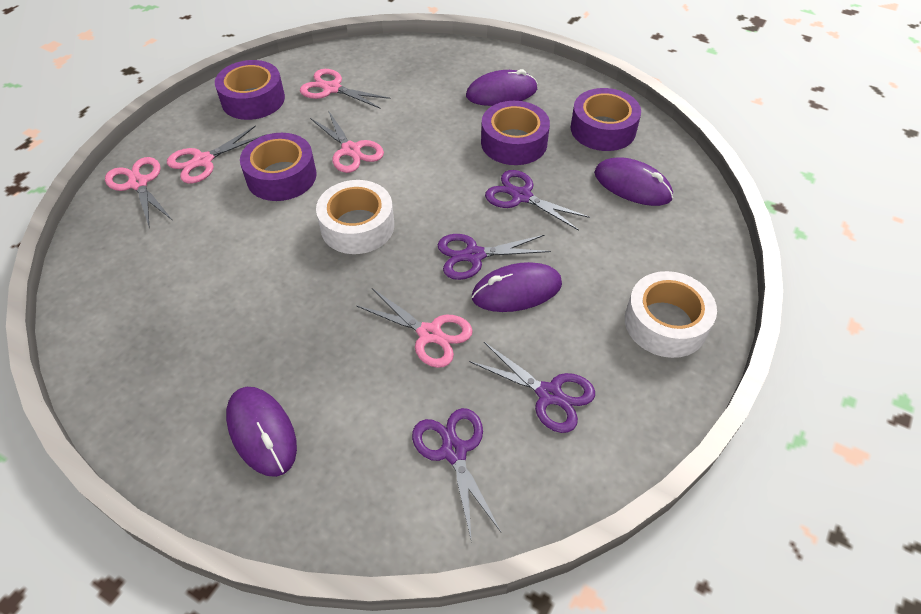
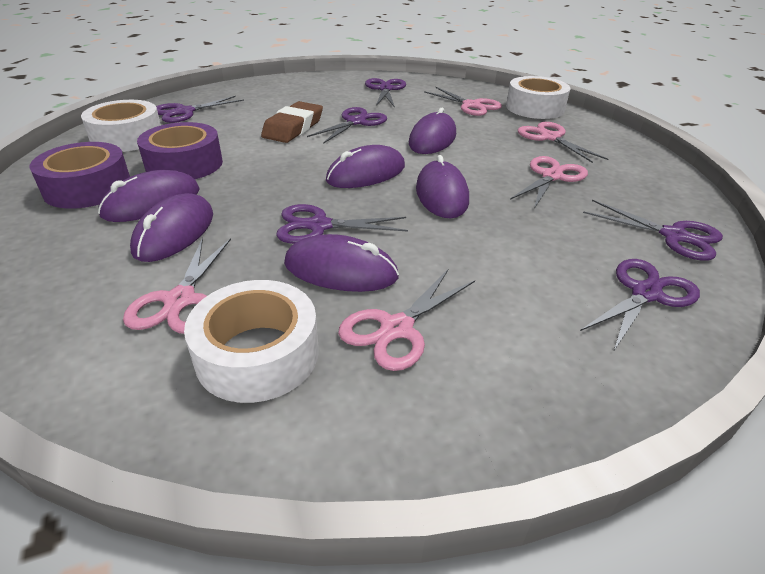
brown eraser: 0 -> 1
purple mouse: 4 -> 6
purple scissors: 4 -> 6
purple tape: 4 -> 2
white tape: 2 -> 3

